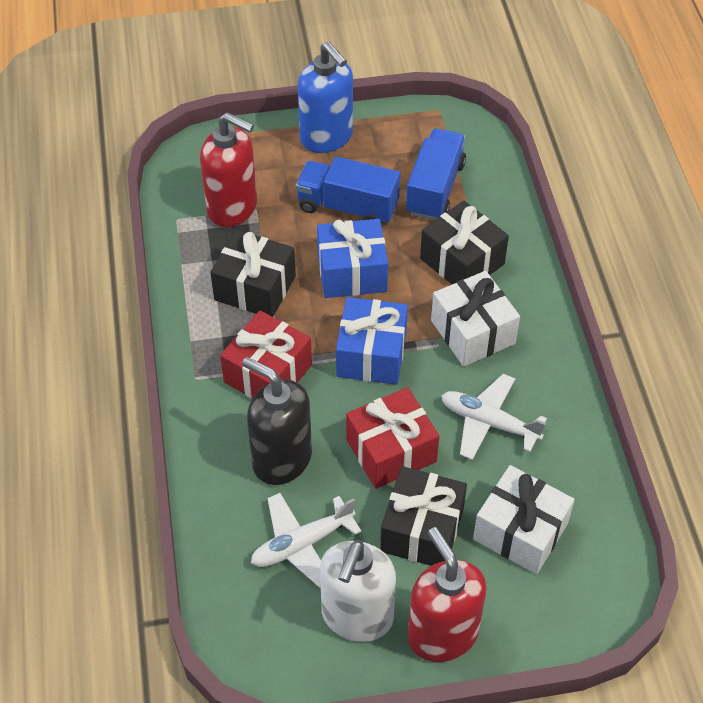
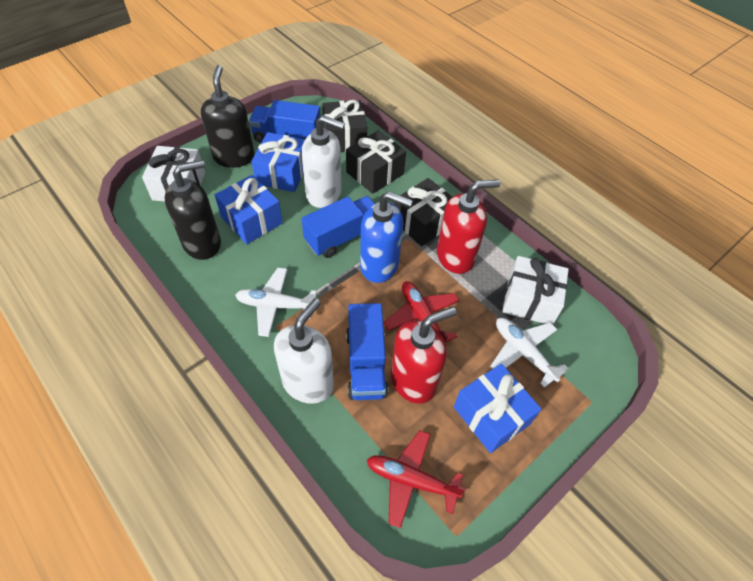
black soap dispenser: 1 -> 2
blue gift: 2 -> 3
blue truck: 2 -> 3
red gift: 2 -> 0
red plane: 0 -> 2
white soap dispenser: 1 -> 2

